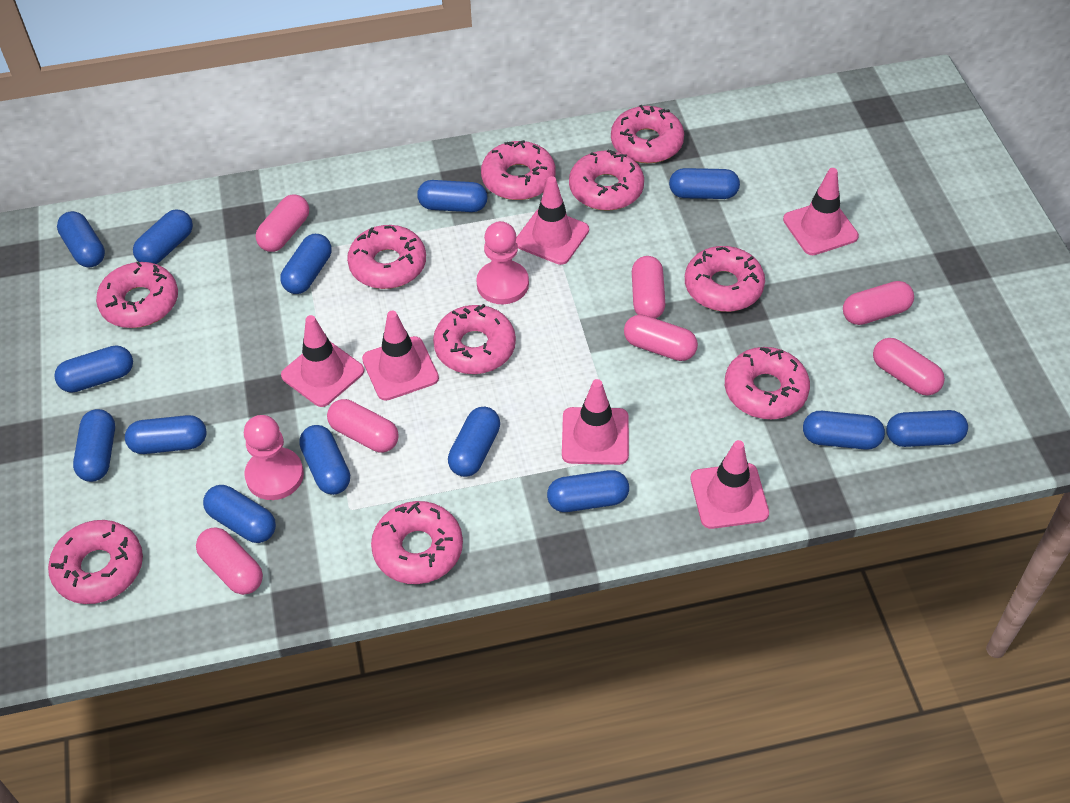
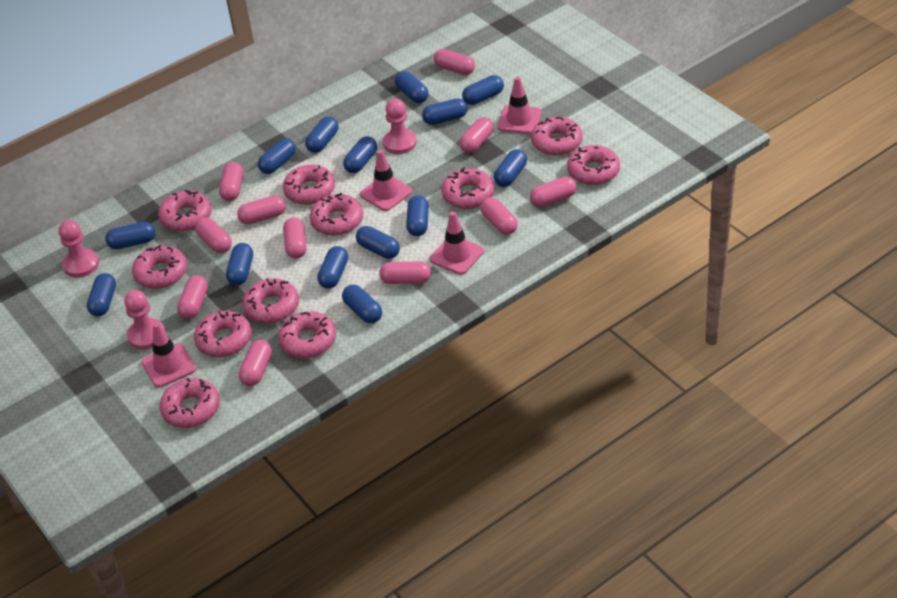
pink capsule: 7 -> 11
pink donut: 10 -> 11
pink pawn: 2 -> 3
pink traffic cone: 6 -> 4

